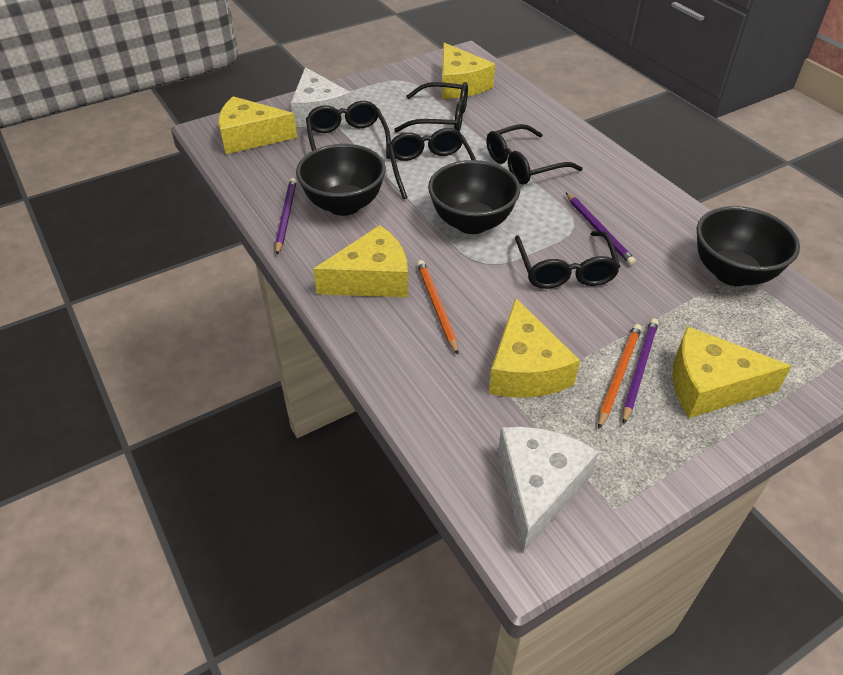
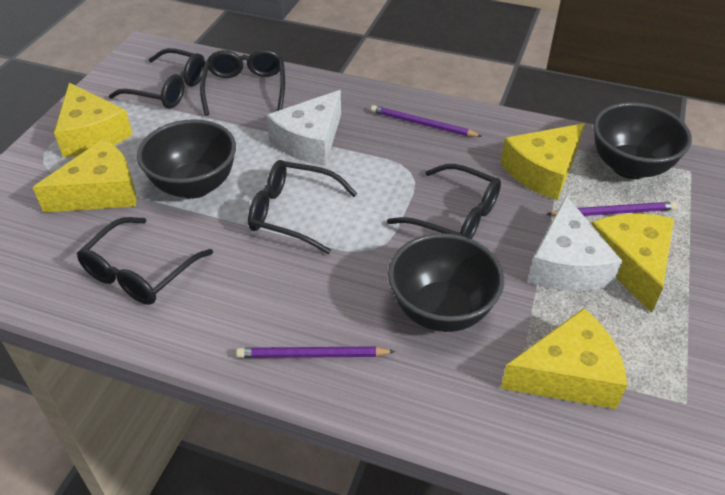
orange pencil: 2 -> 0

